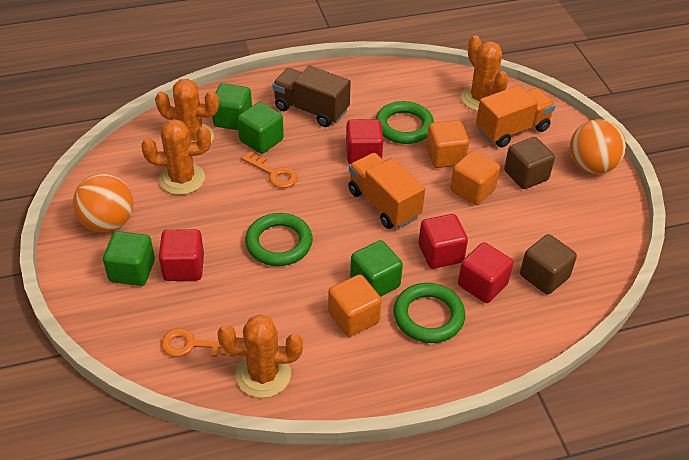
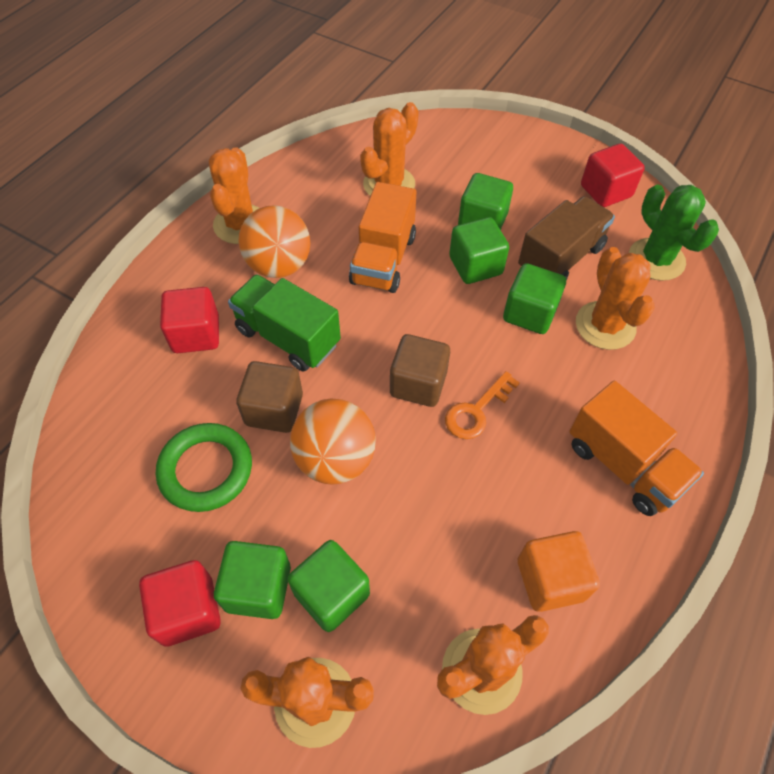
green cactus: 0 -> 1
green cube: 4 -> 5
green ring: 3 -> 1
green truck: 0 -> 1
orange cactus: 4 -> 5
orange cube: 3 -> 1
orange key: 2 -> 1
red cube: 4 -> 3

